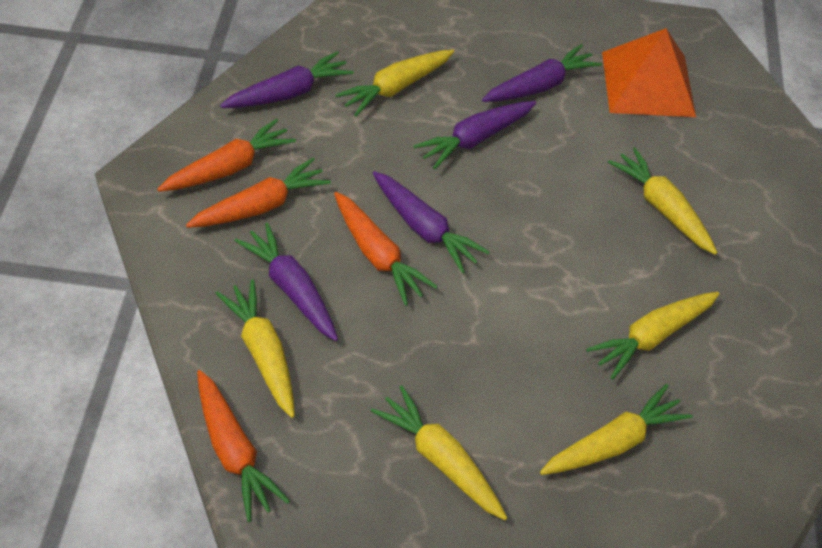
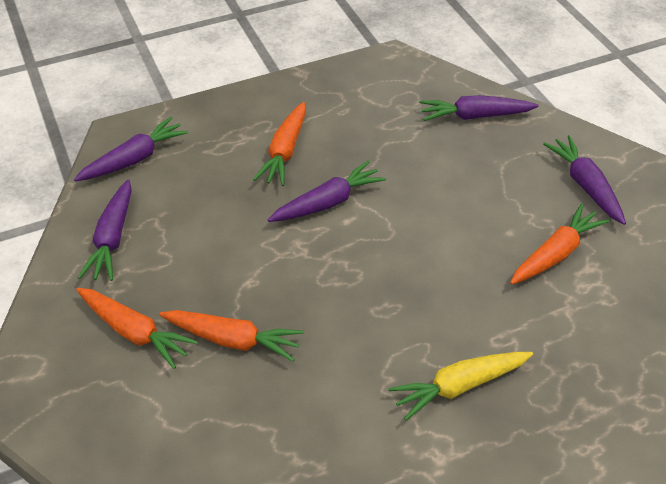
orange pyramid: 1 -> 0
yellow carrot: 6 -> 1

